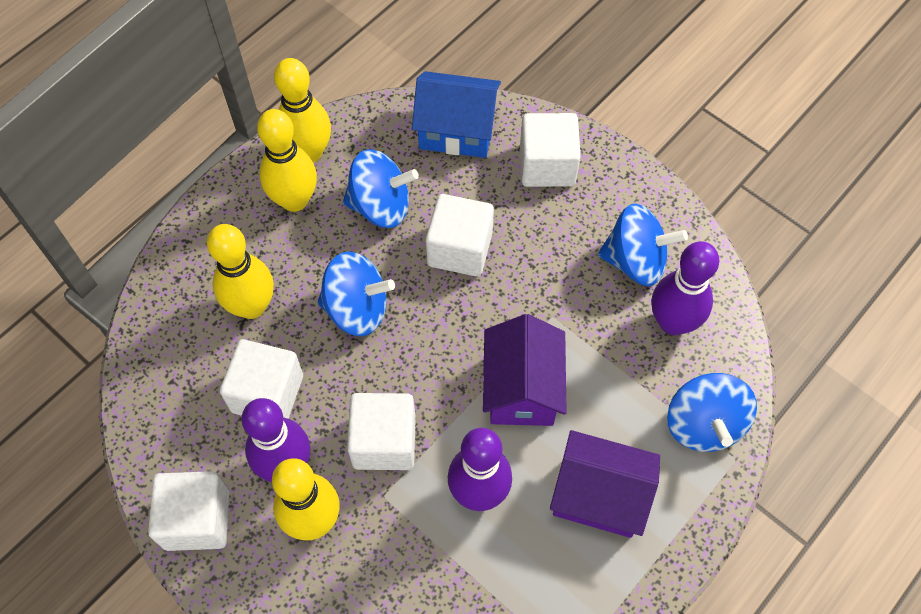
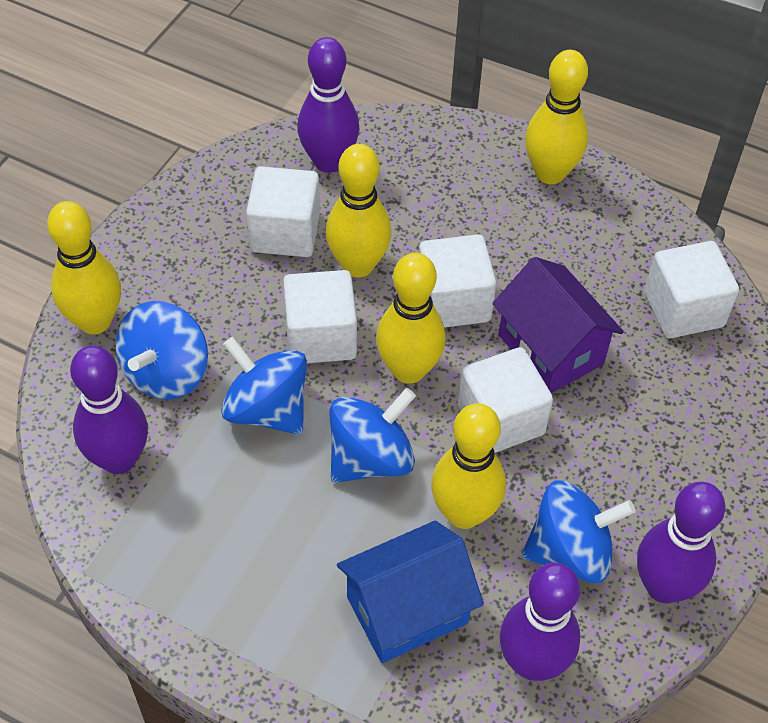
purple bowling pin: 3 -> 4
purple house: 2 -> 1
yellow bowling pin: 4 -> 5

